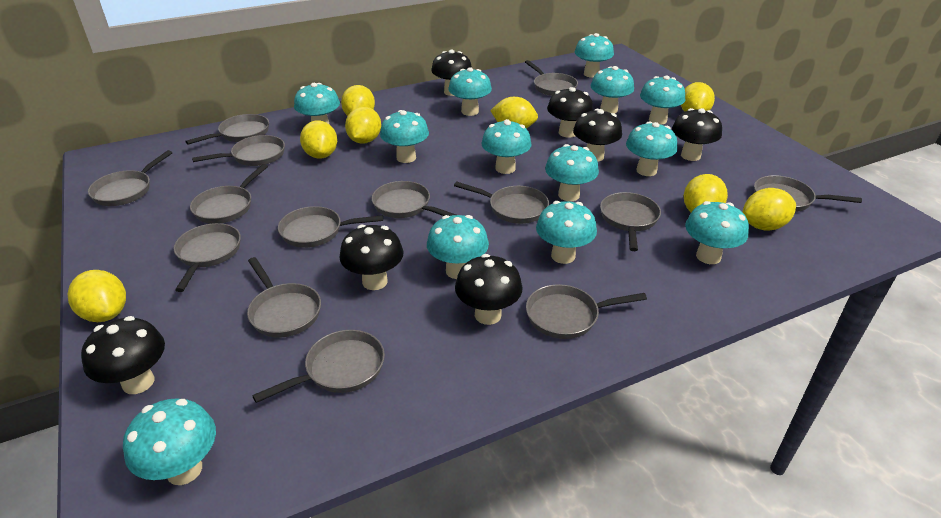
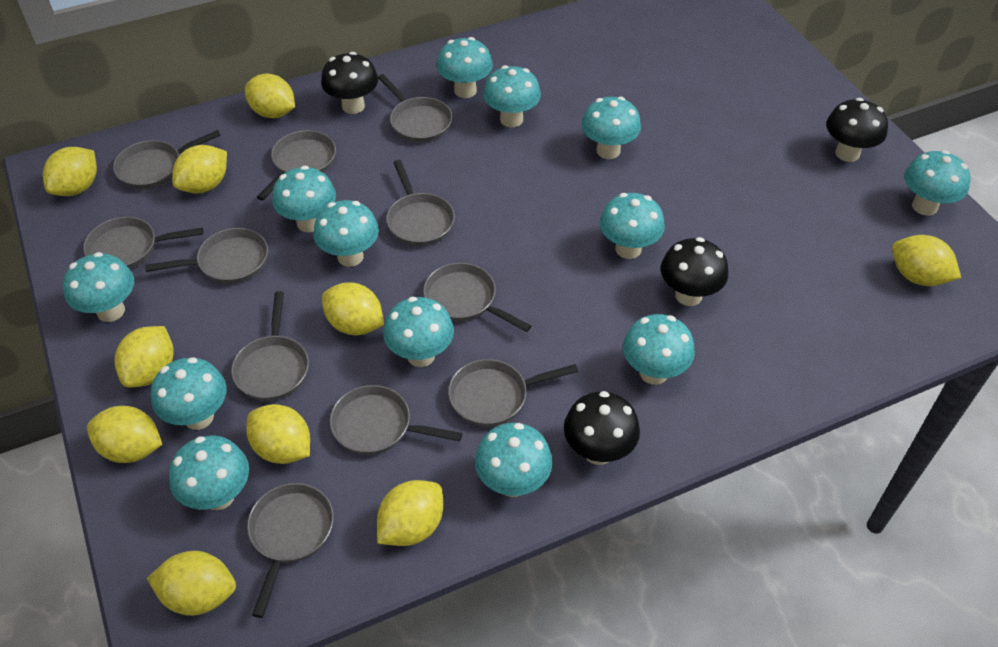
black mushroom: 7 -> 4
grey pan: 14 -> 11
yellow lemon: 8 -> 10

